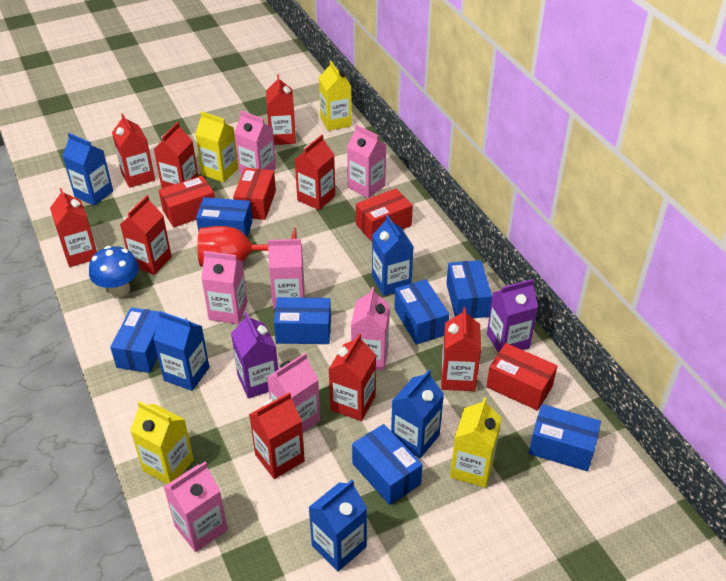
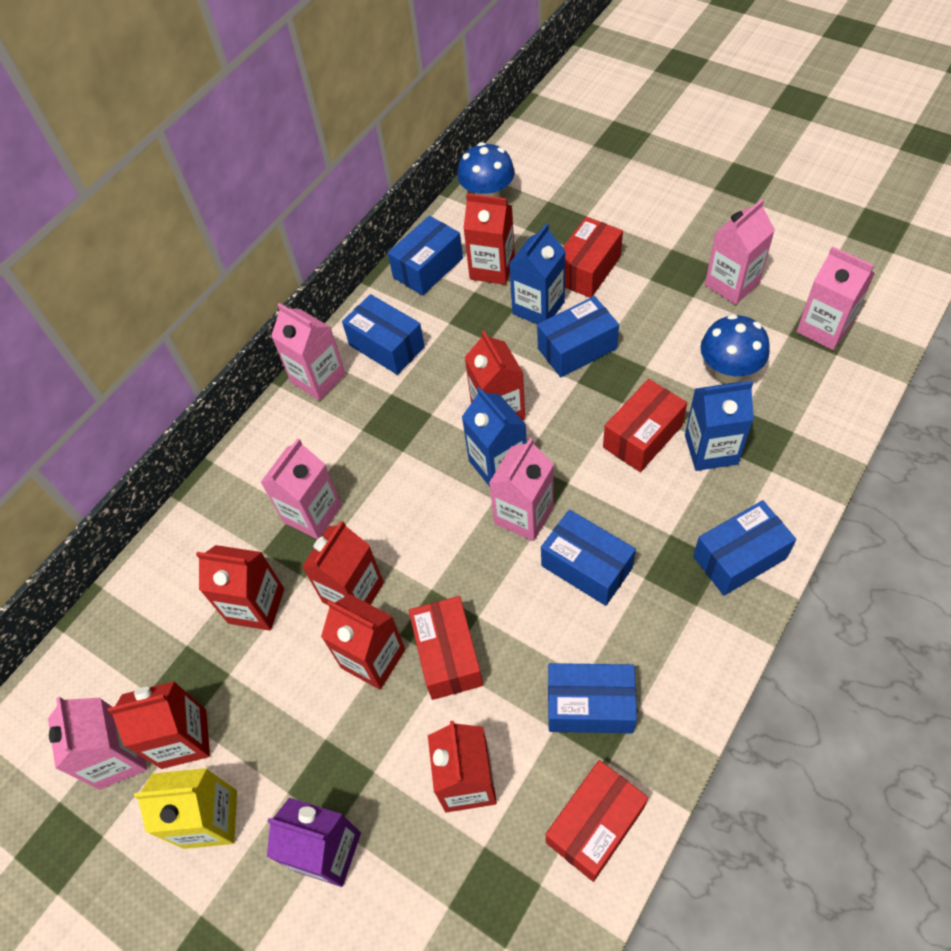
blue box: 7 -> 6
blue carton: 5 -> 3
blue mushroom: 1 -> 2
pink carton: 7 -> 6
purple carton: 2 -> 1
red carton: 9 -> 7
red goblet: 1 -> 0
yellow carton: 4 -> 1

